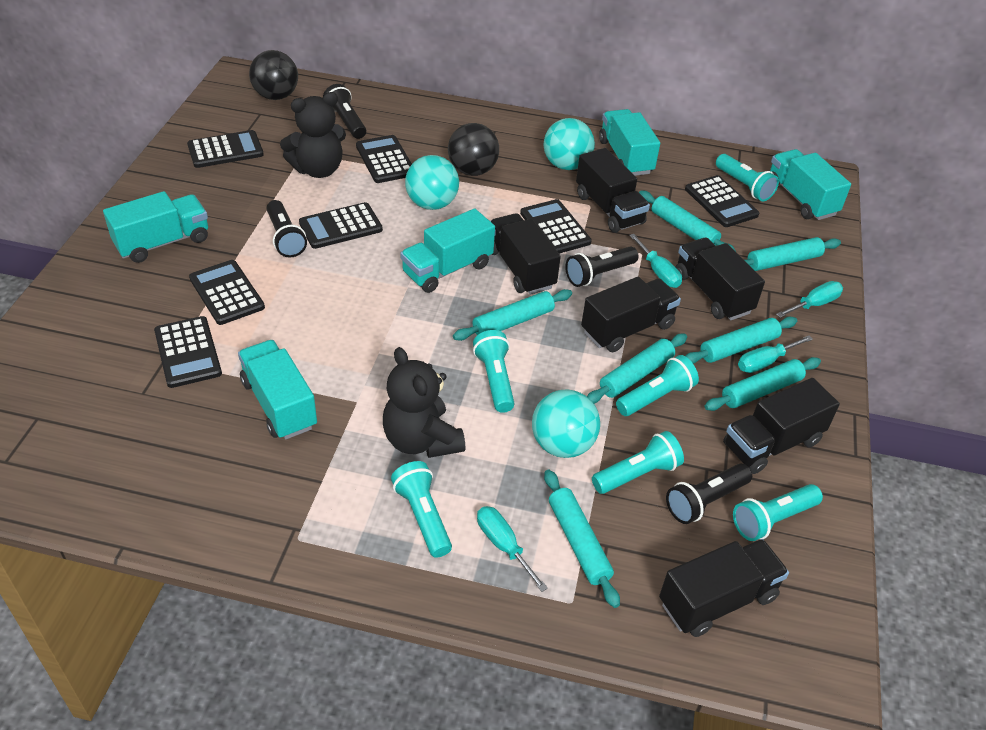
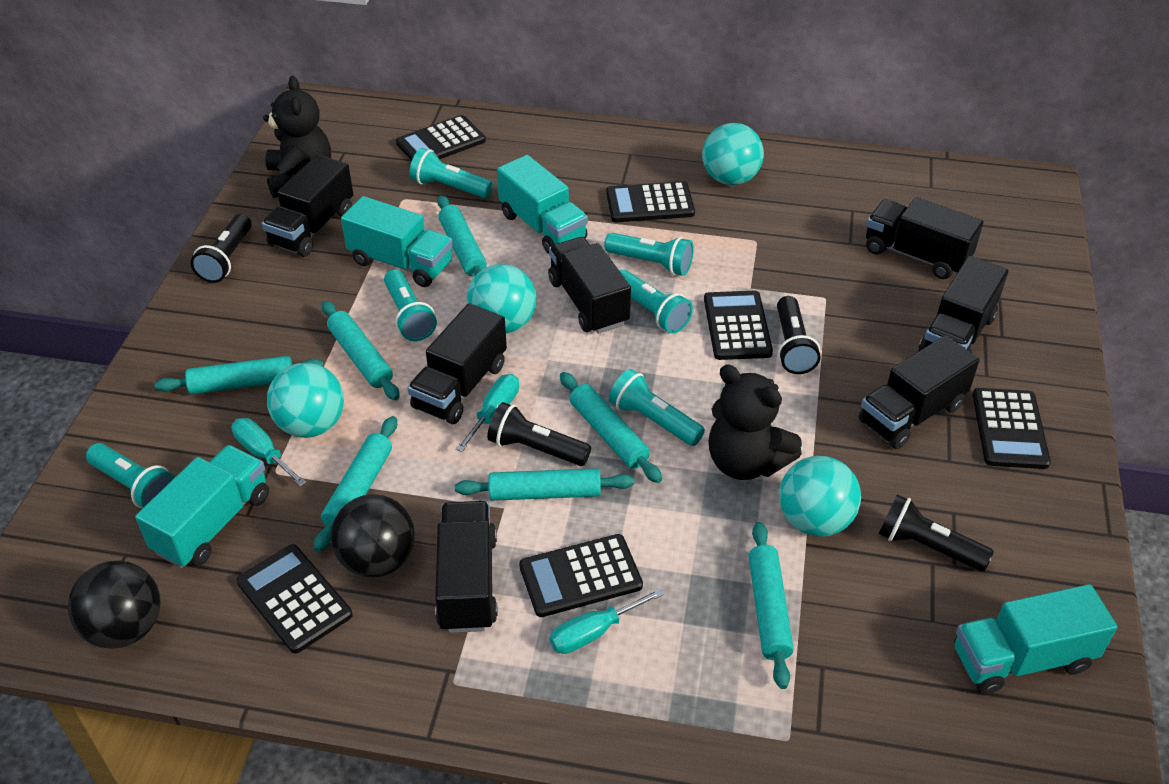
black calculator: 7 -> 6
black truck: 6 -> 7
turquoise ball: 3 -> 4
turquoise screwdriver: 4 -> 3
turquoise truck: 5 -> 4

